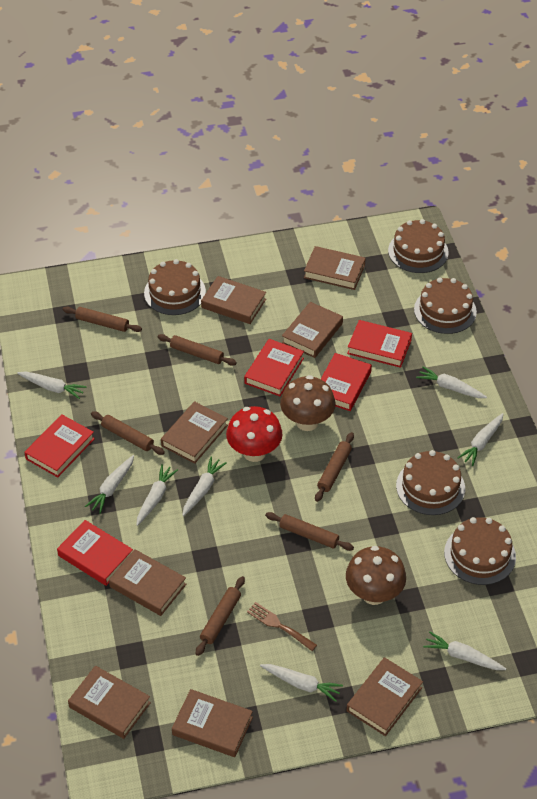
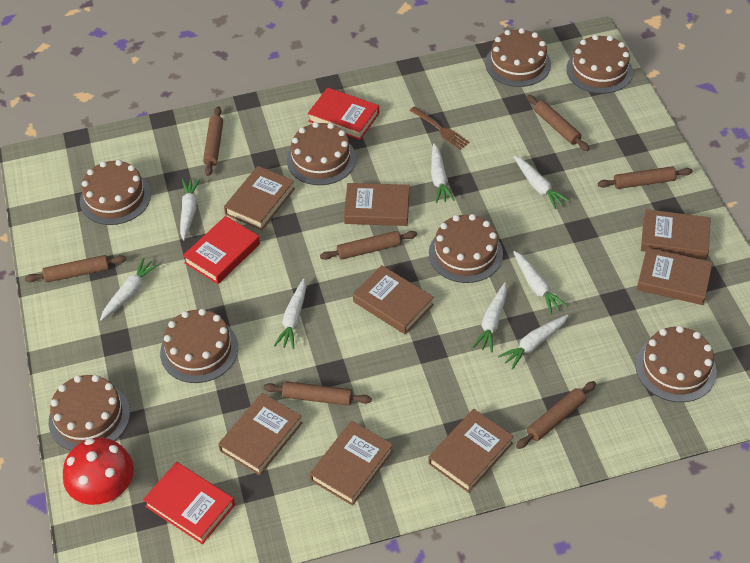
brown cake: 5 -> 8
brown mushroom: 2 -> 0
brown rolling pin: 6 -> 7
red book: 5 -> 3

